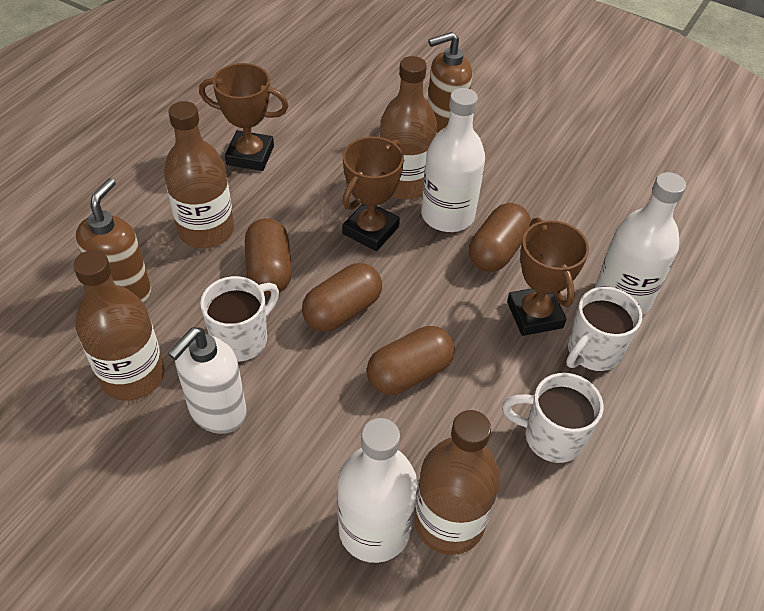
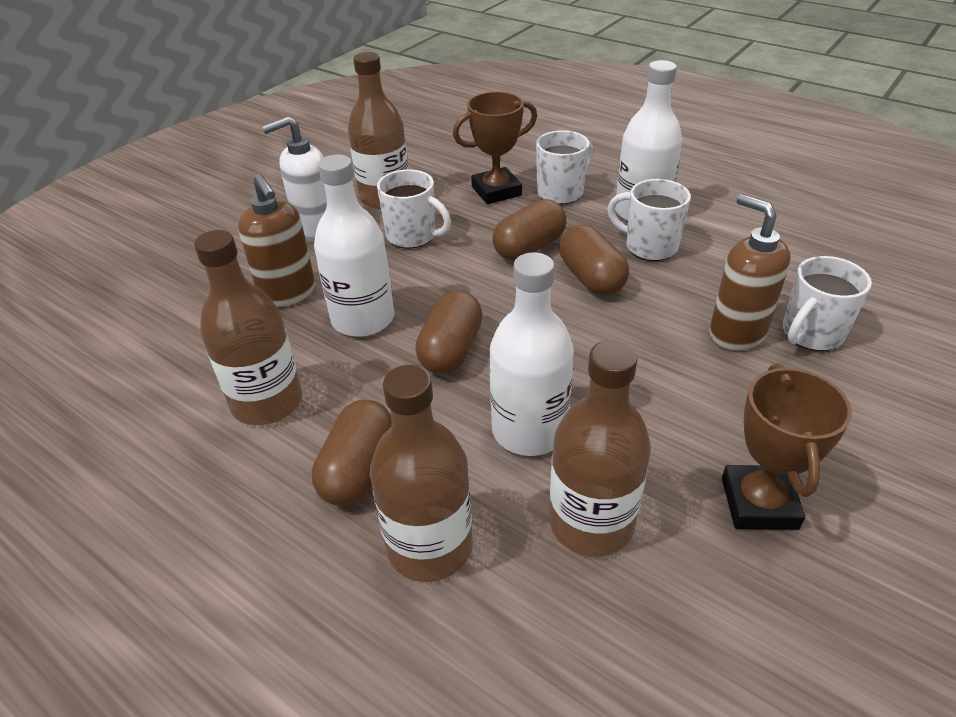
brown trophy: 3 -> 2
white mug: 3 -> 4

